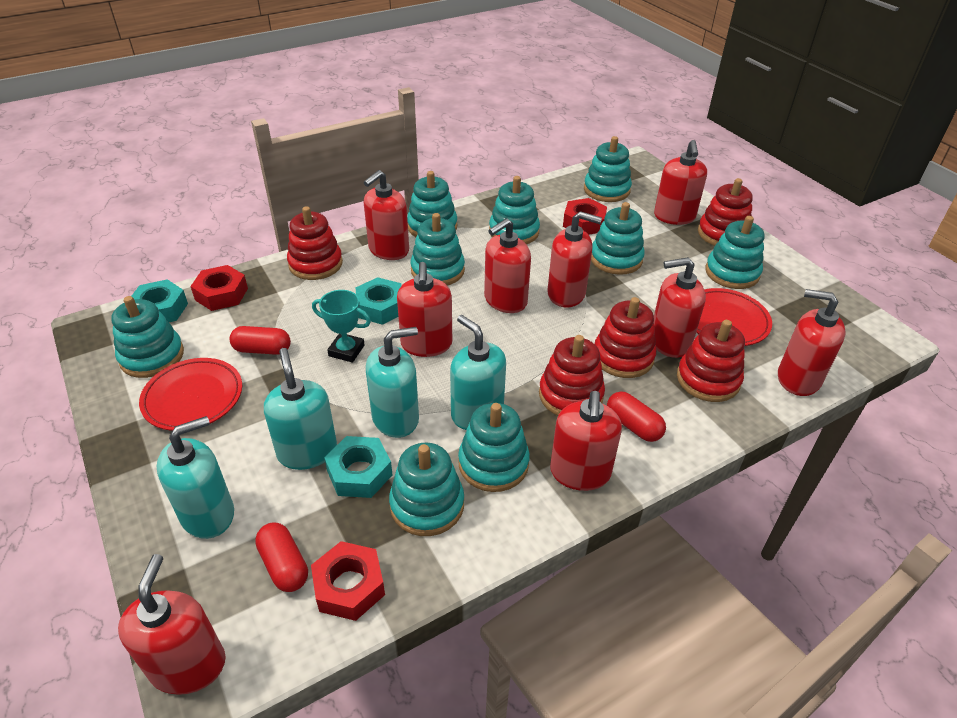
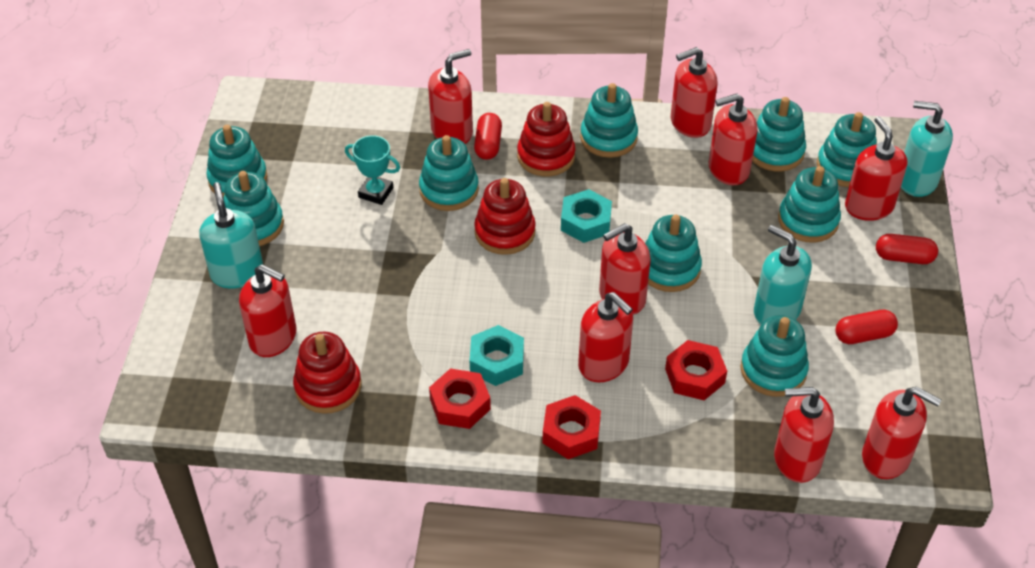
red plate: 2 -> 0
red stacking toy: 5 -> 3
turquoise nut: 3 -> 2
turquoise soap dispenser: 4 -> 3

